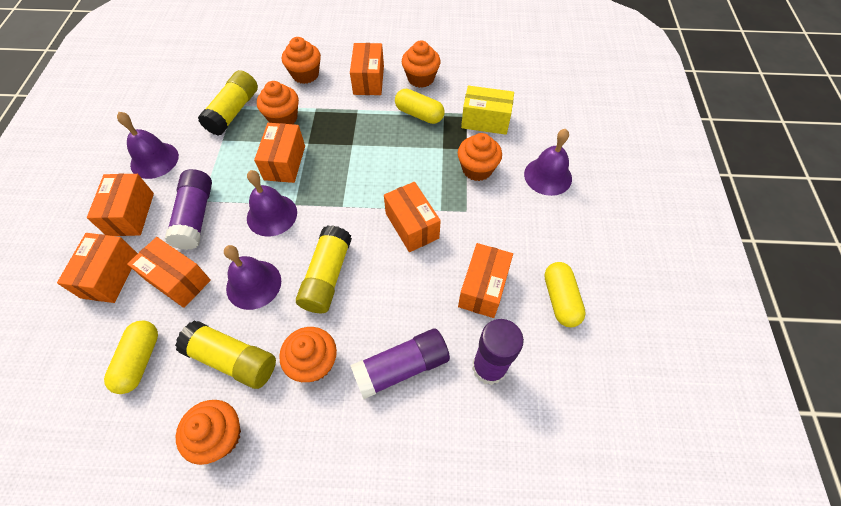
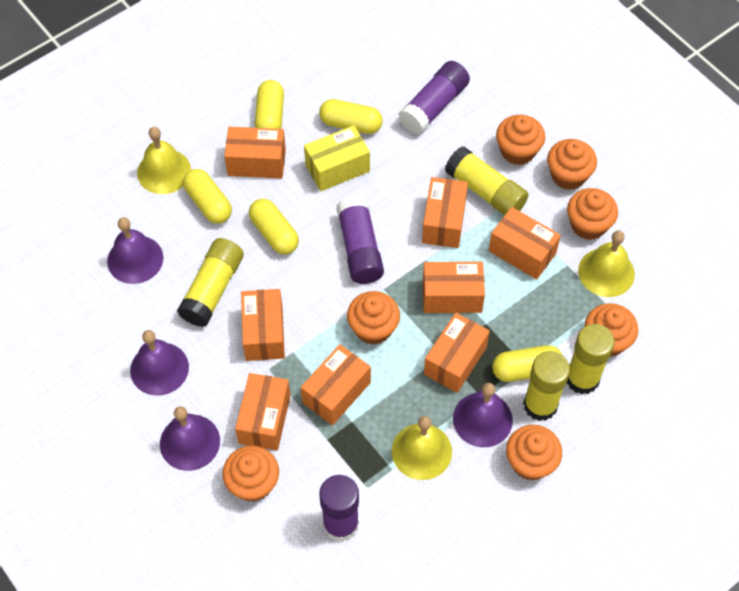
orange box: 7 -> 8
orange cupcake: 6 -> 7
yellow bell: 0 -> 3
yellow capsule: 3 -> 5
yellow glue stick: 3 -> 4

